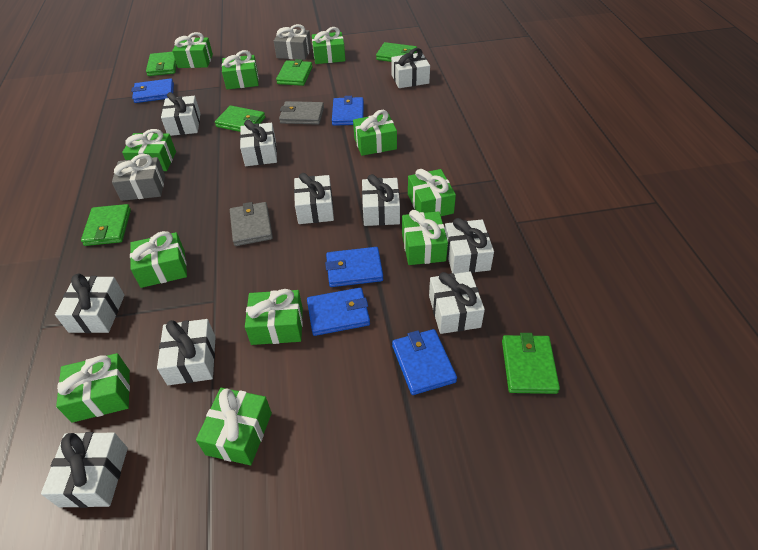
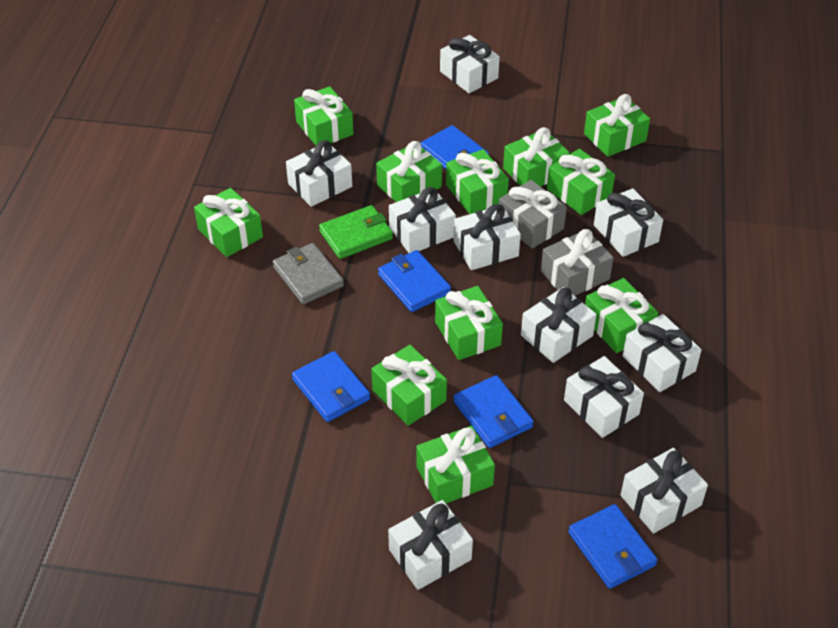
green wallet: 6 -> 1
grey wallet: 2 -> 1

